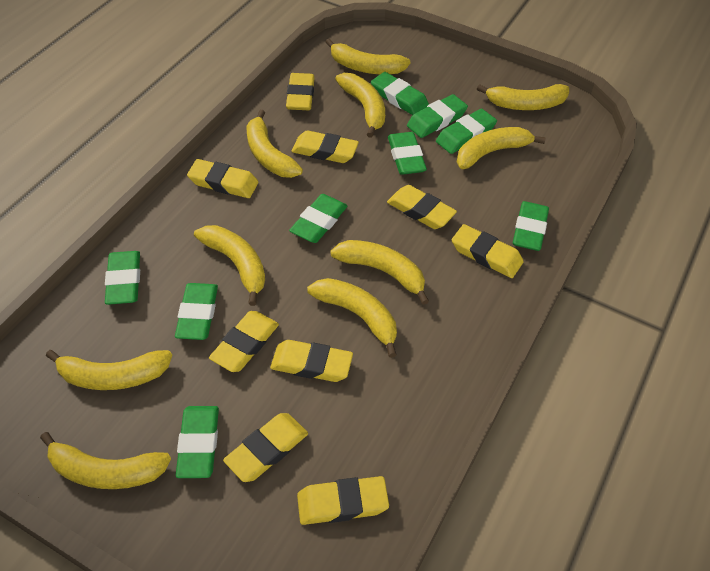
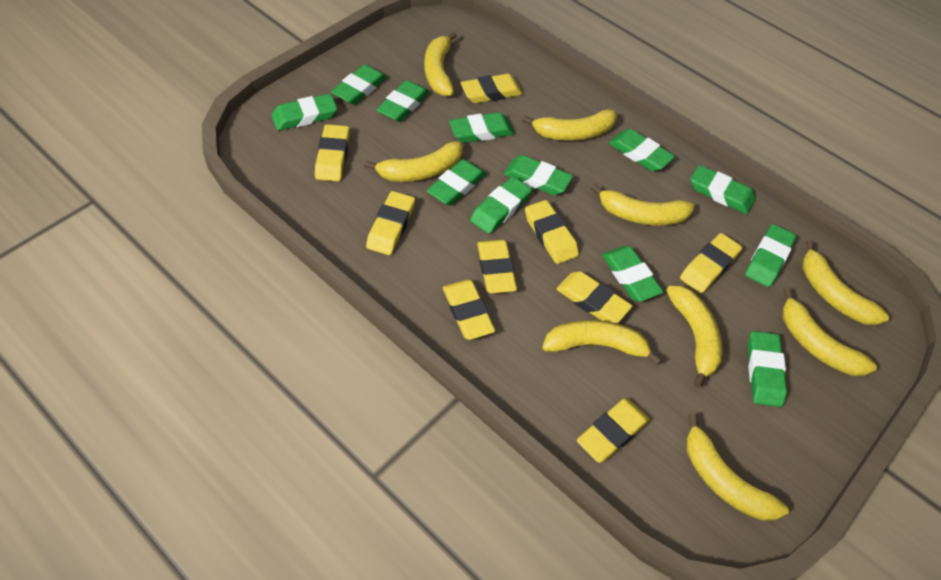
green eraser: 9 -> 12
yellow banana: 10 -> 9

